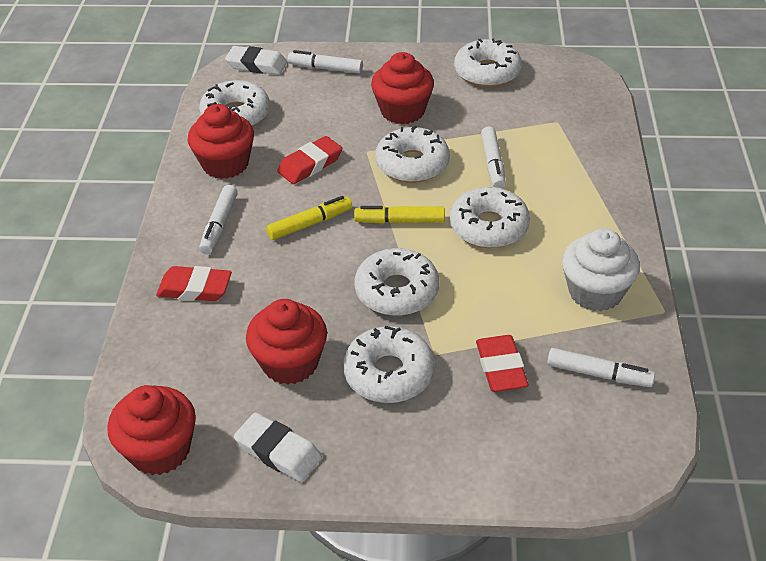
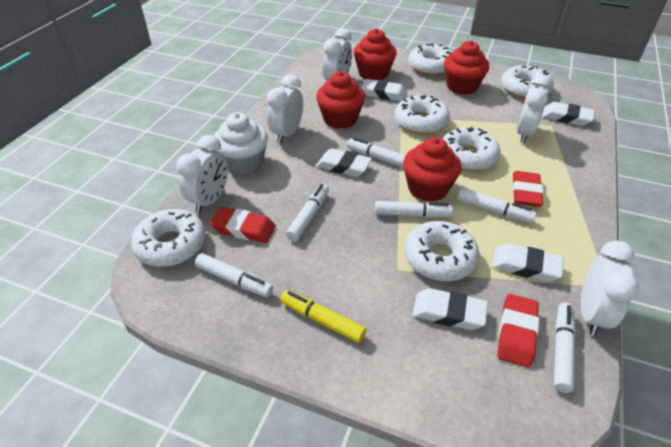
white clock: 0 -> 5
white eraser: 2 -> 5
white marker: 4 -> 6
yellow marker: 2 -> 1

